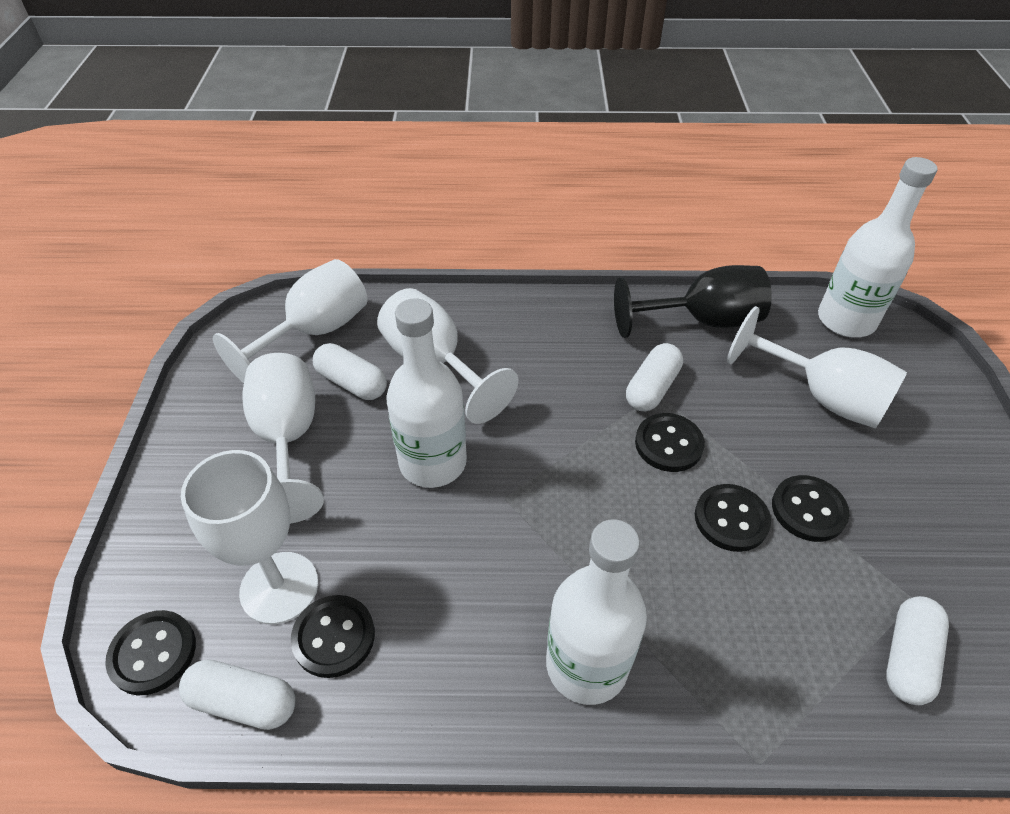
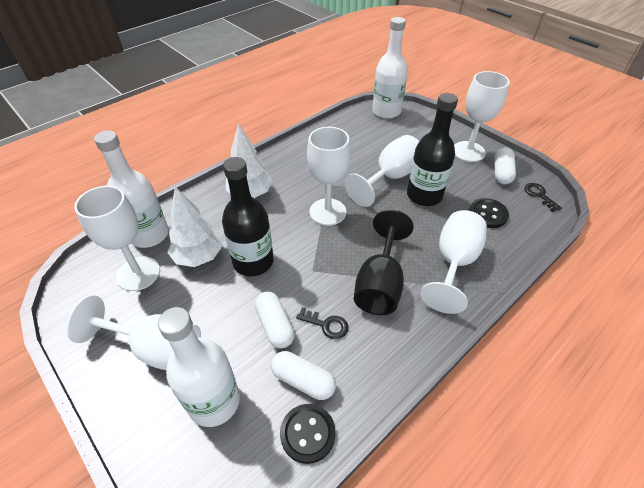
black bottle: 0 -> 2
black button: 5 -> 2
black key: 0 -> 2
white capsule: 4 -> 3
white goblet: 5 -> 6
white tree: 0 -> 2

